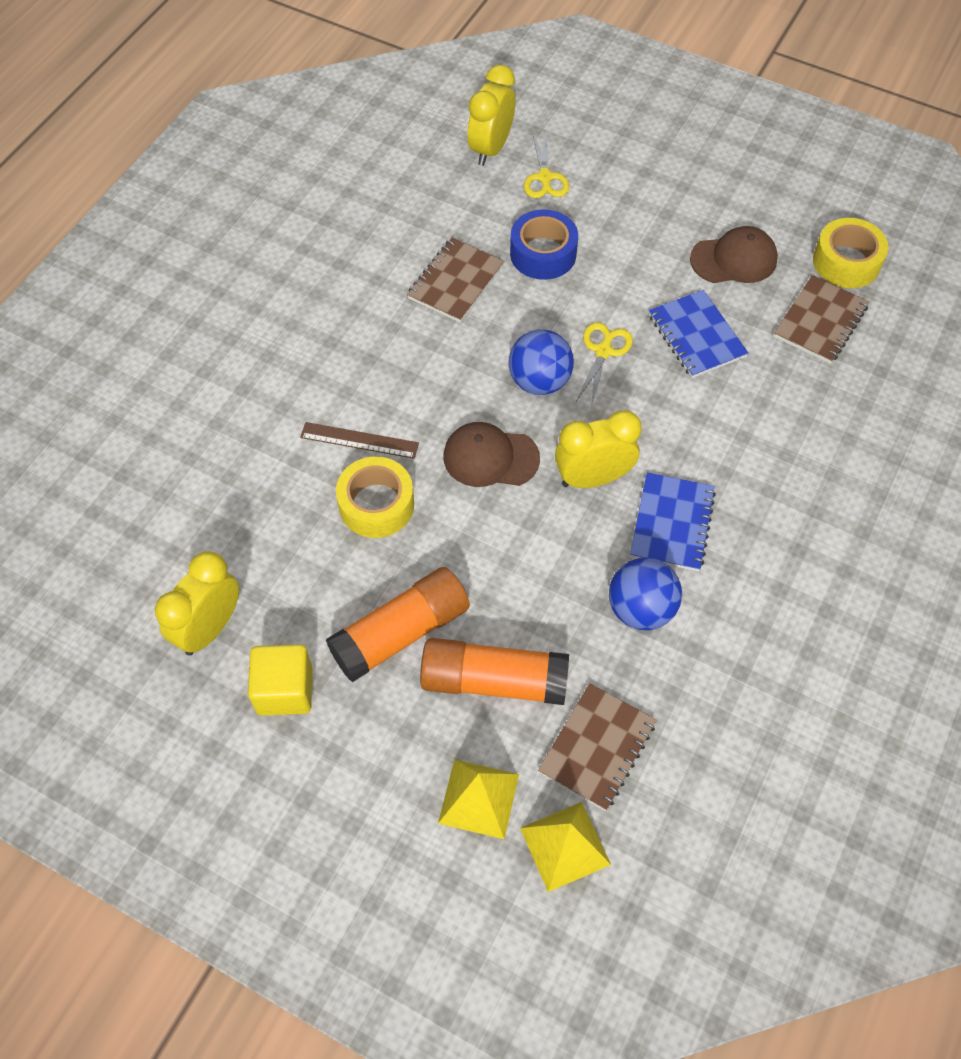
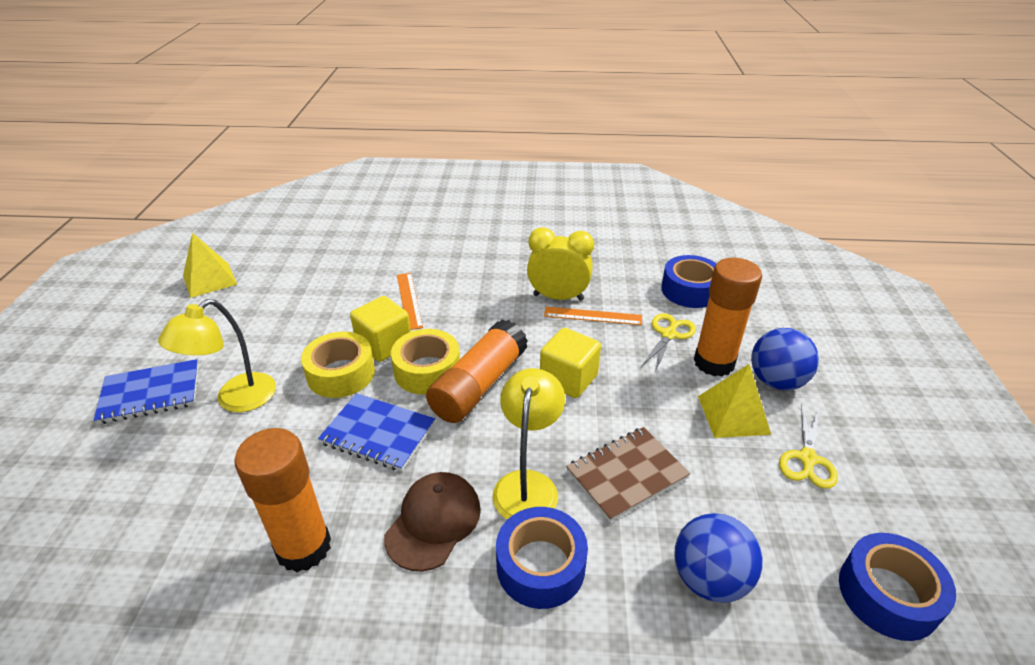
blue tape: 1 -> 3
brown cap: 2 -> 1
brown notebook: 3 -> 1
brown ruler: 1 -> 0
orange glue stick: 2 -> 3
orange ruler: 0 -> 2
yellow clock: 3 -> 1
yellow cube: 1 -> 2
yellow lamp: 0 -> 2

